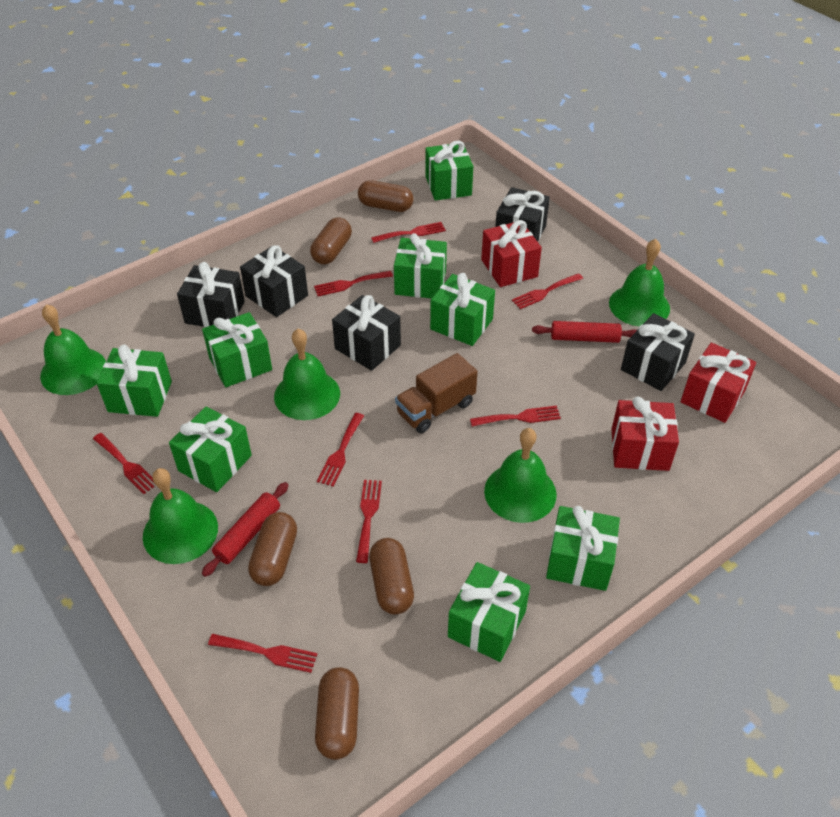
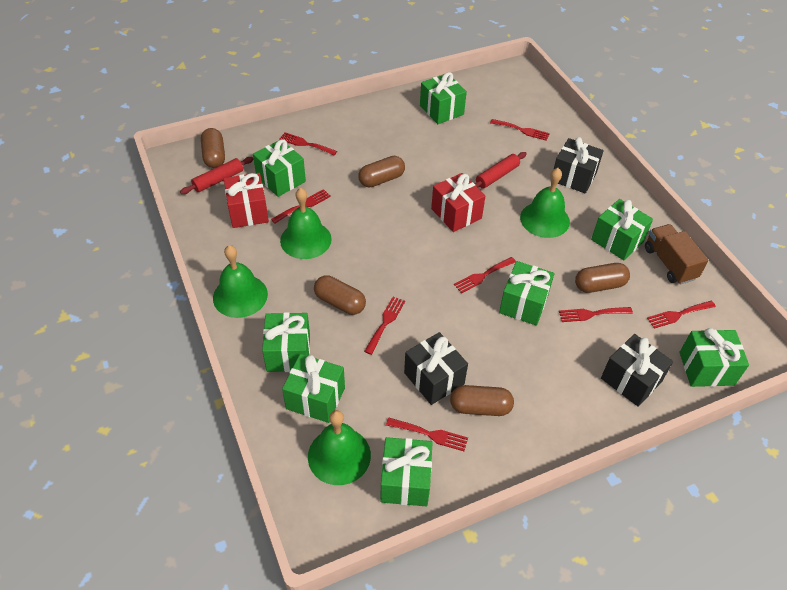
black gift: 5 -> 3
green bell: 5 -> 4
red gift: 3 -> 2

